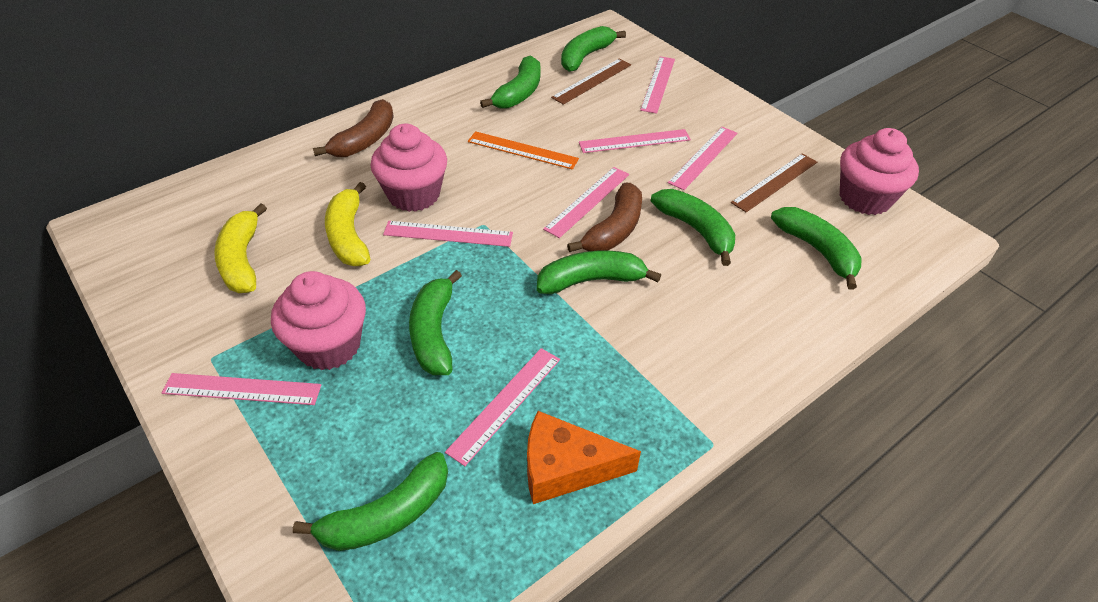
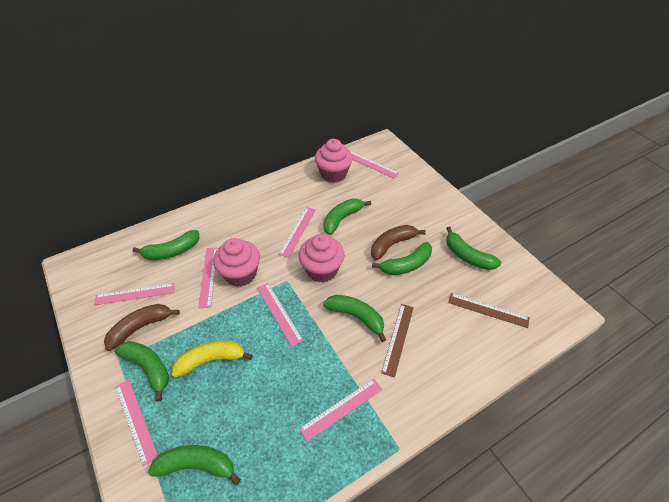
orange cheese: 1 -> 0
orange ruler: 1 -> 0
yellow banana: 2 -> 1

